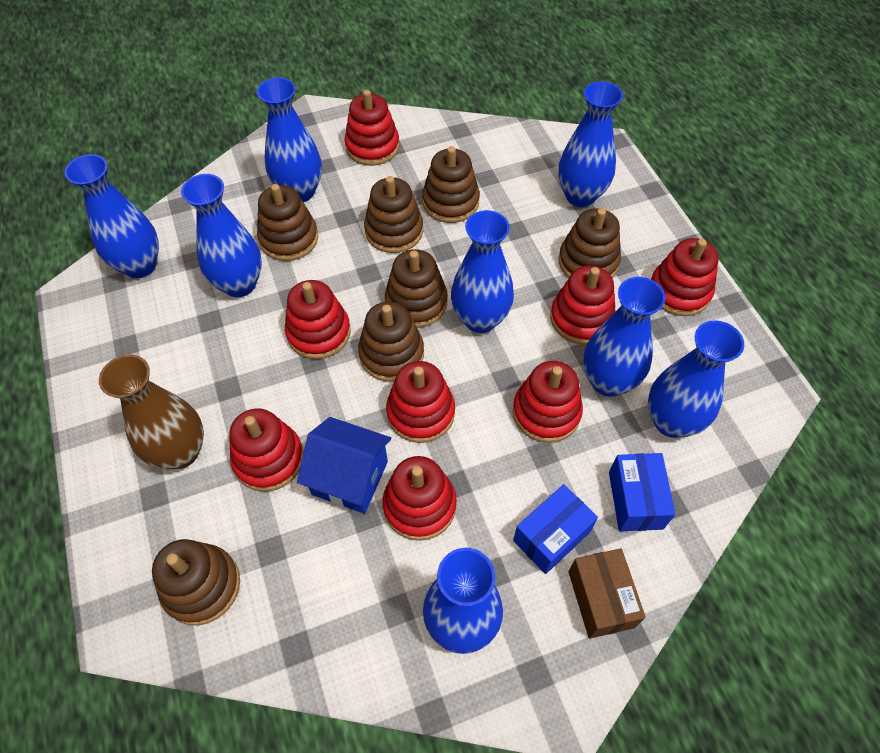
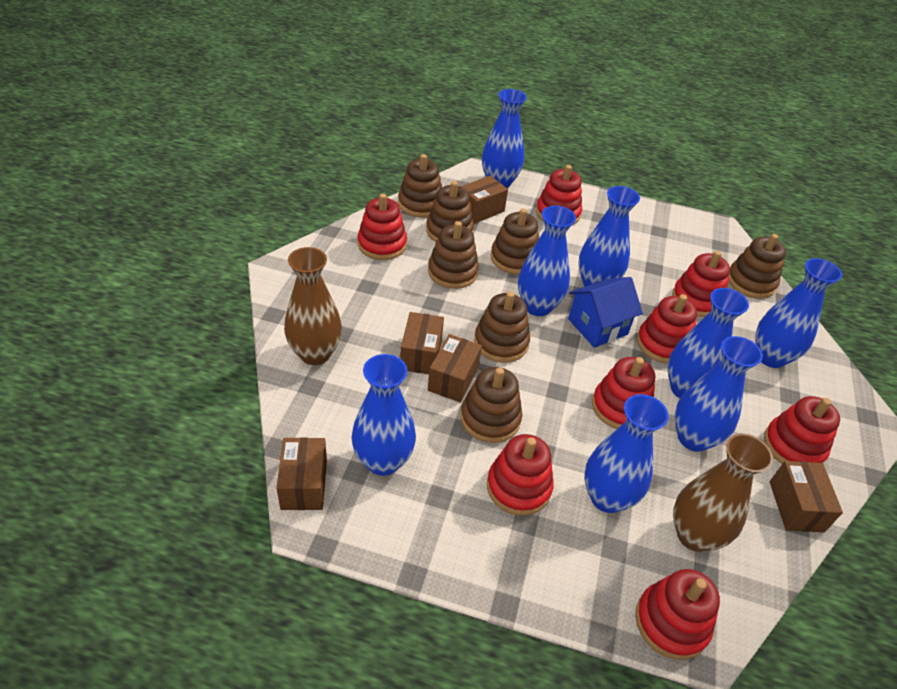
blue box: 2 -> 0
brown box: 1 -> 5
brown vase: 1 -> 2

